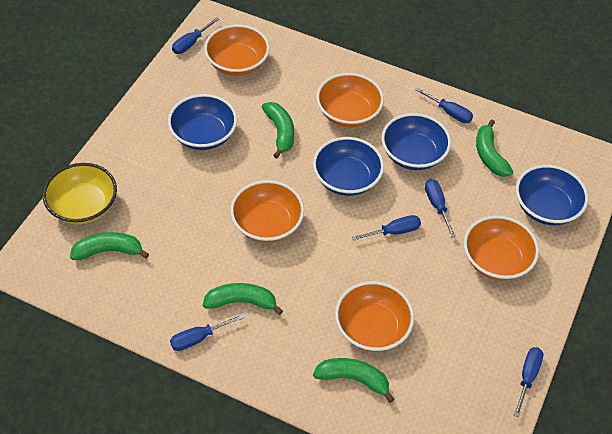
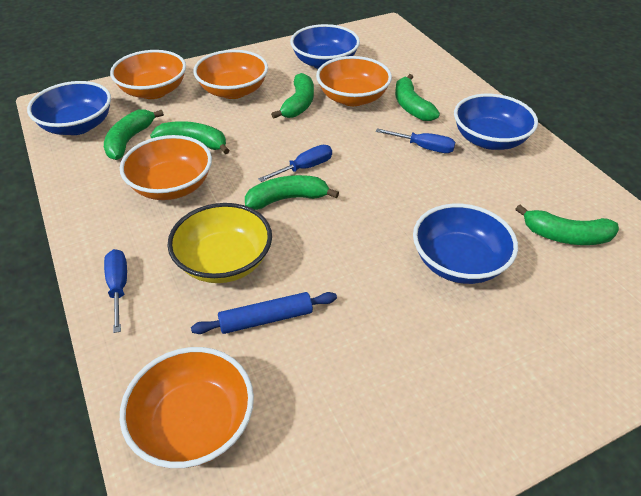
blue rolling pin: 0 -> 1
blue screwdriver: 6 -> 3
green banana: 5 -> 6

